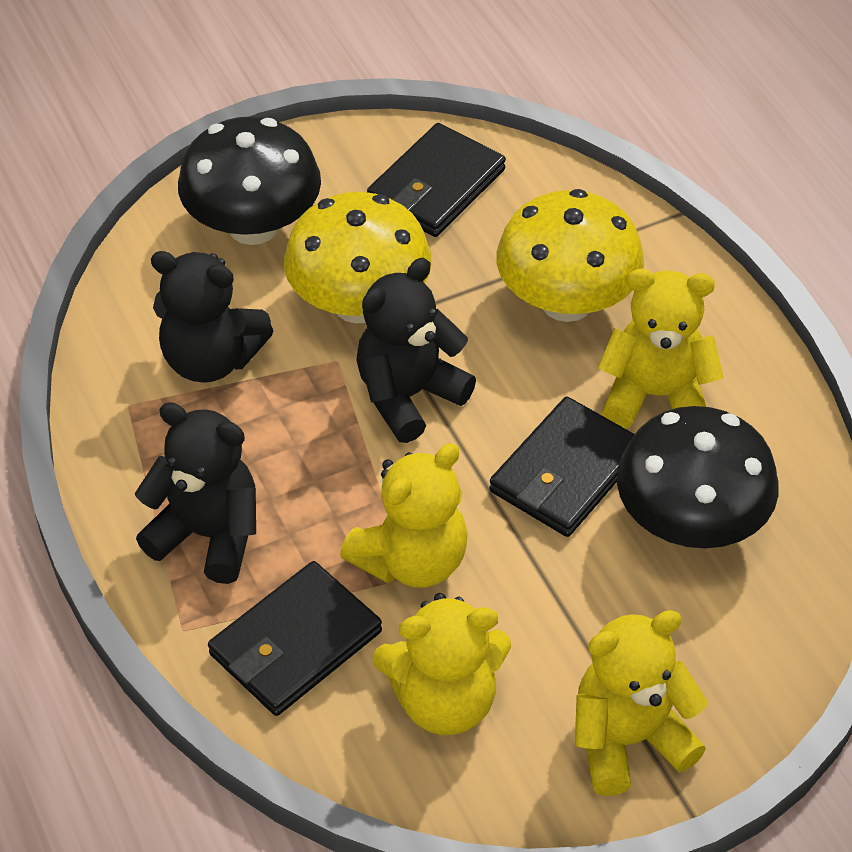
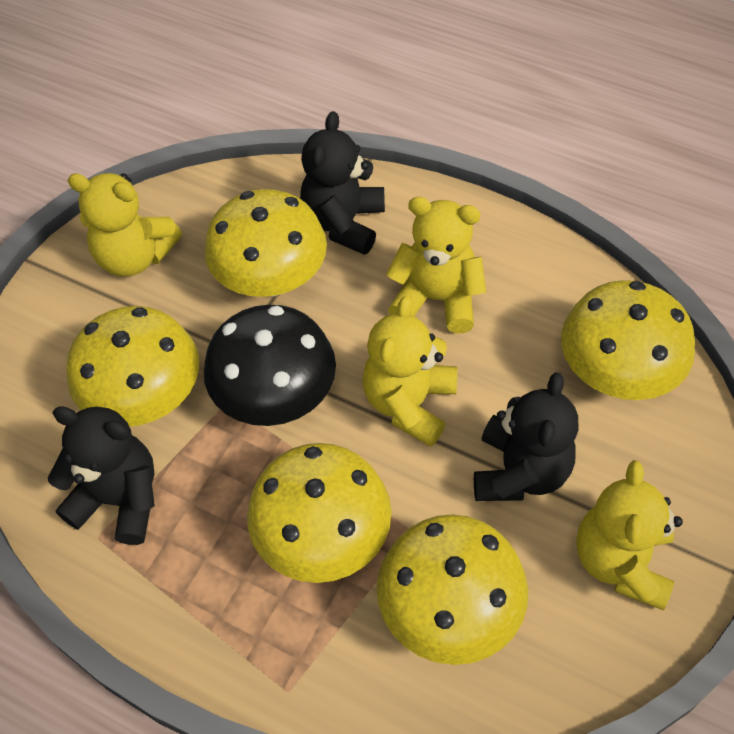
black mushroom: 2 -> 1
black wallet: 3 -> 0
yellow mushroom: 2 -> 5

